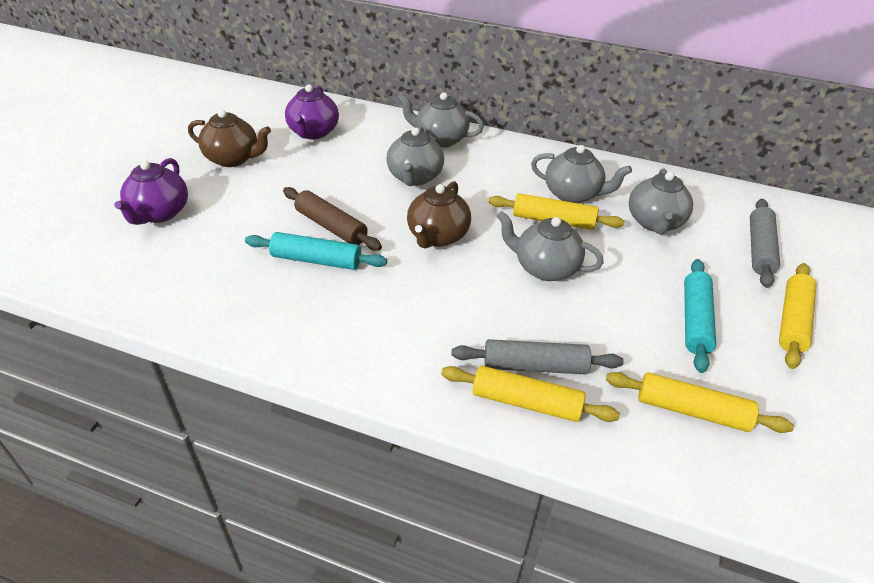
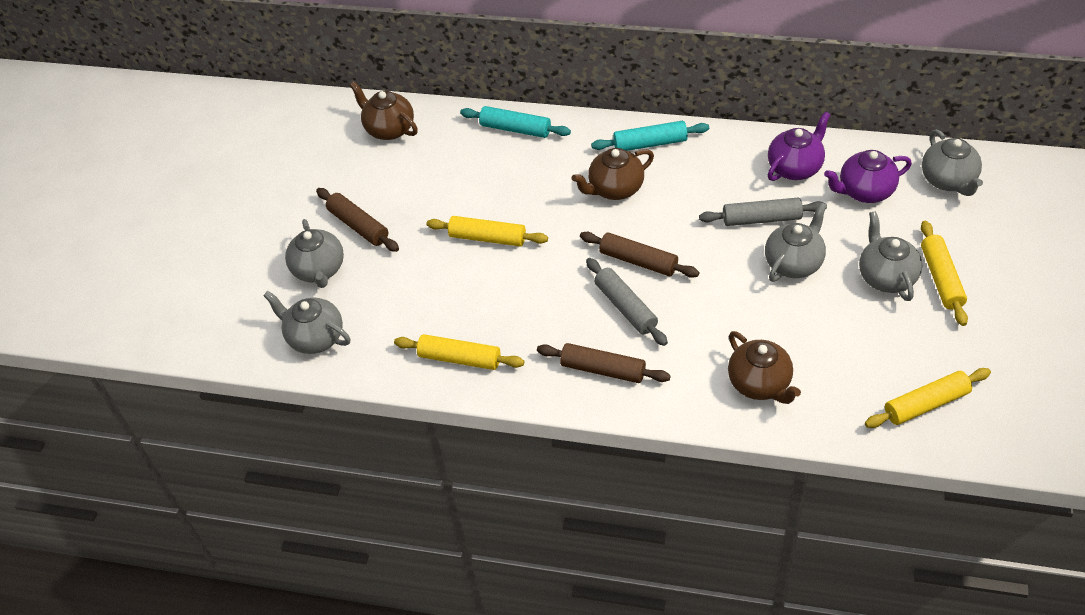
brown rolling pin: 1 -> 3
brown teapot: 2 -> 3

